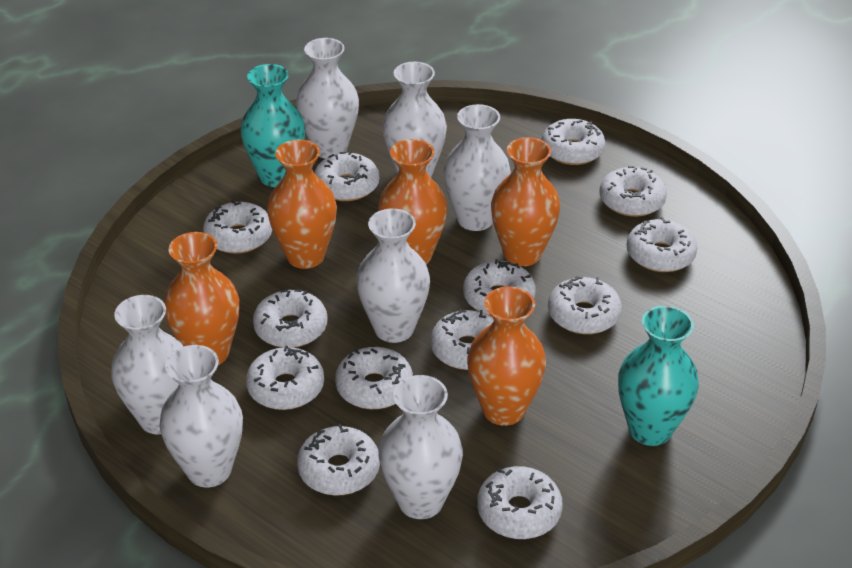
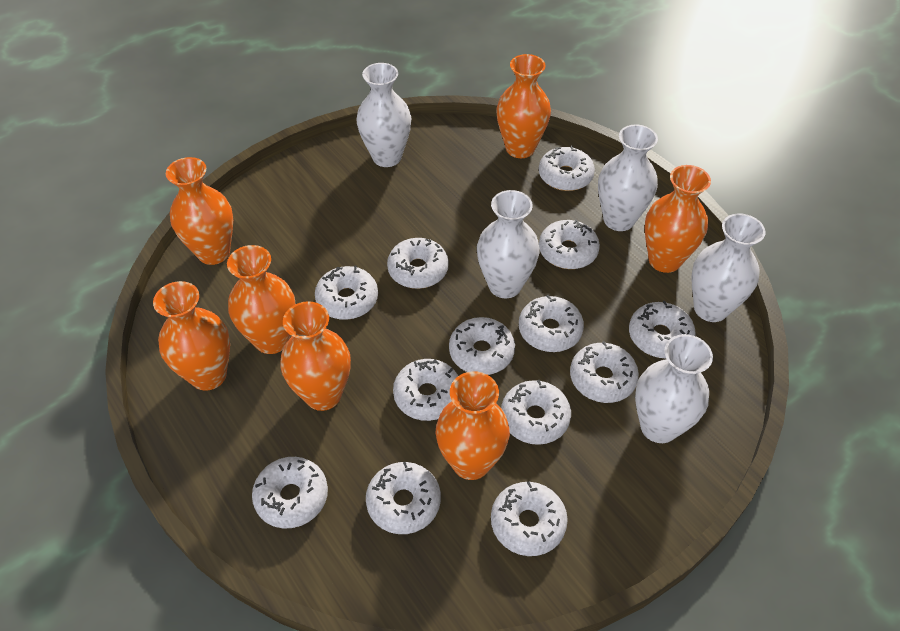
orange vase: 5 -> 7
turquoise vase: 2 -> 0
white vase: 7 -> 5

